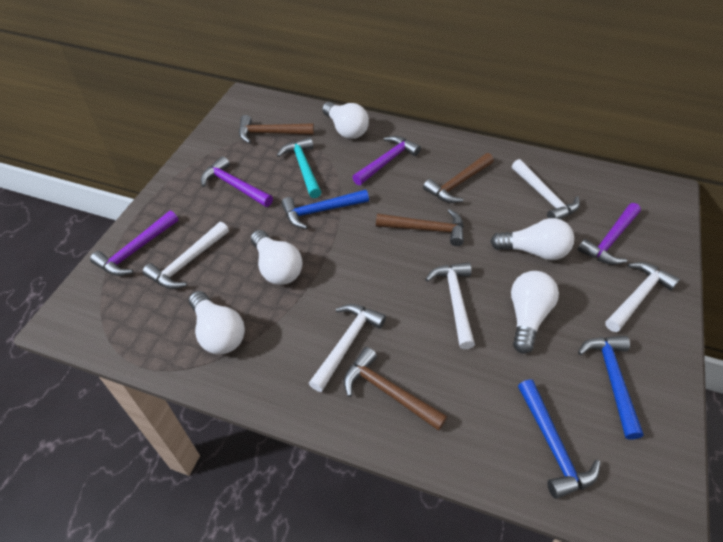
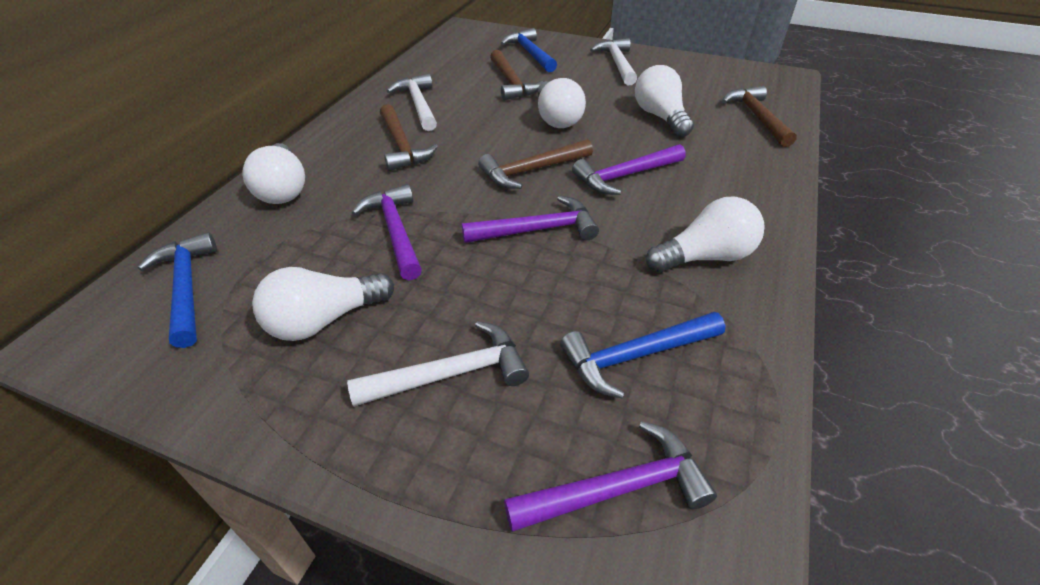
turquoise hammer: 1 -> 0
white hammer: 5 -> 3

